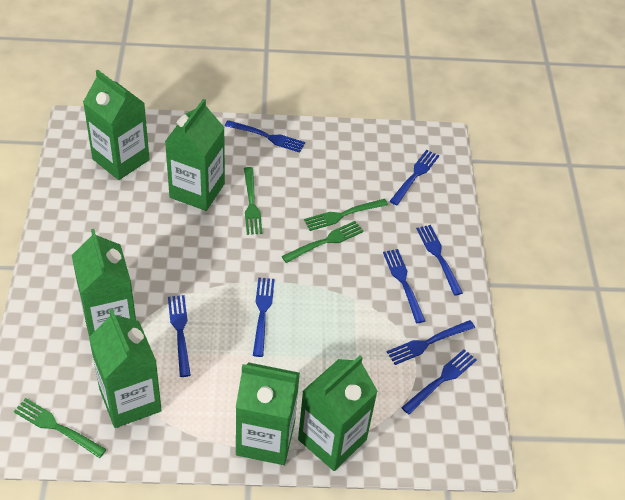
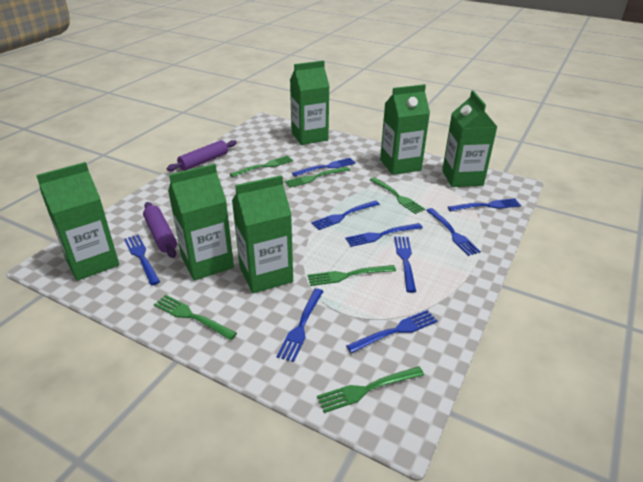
blue fork: 8 -> 9
green fork: 4 -> 6
purple rolling pin: 0 -> 2

